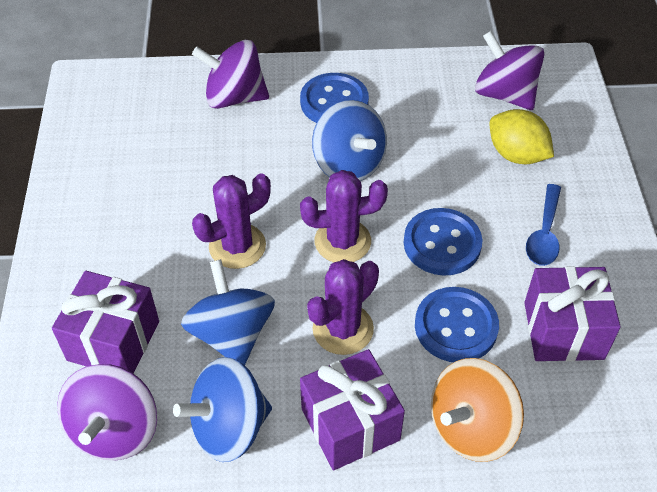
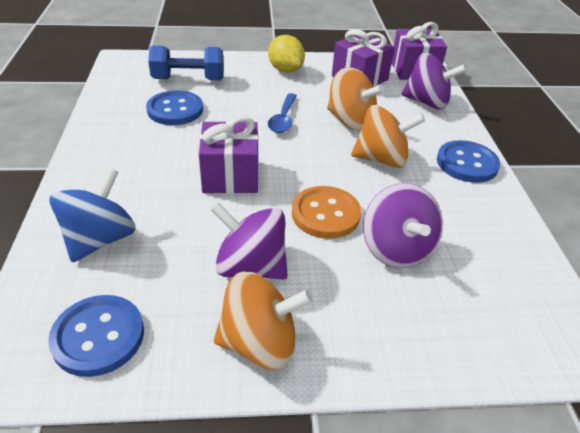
blue dumbbell: 0 -> 1
blue spinning top: 3 -> 1
orange button: 0 -> 1
orange spinning top: 1 -> 3
purple cactus: 3 -> 0

